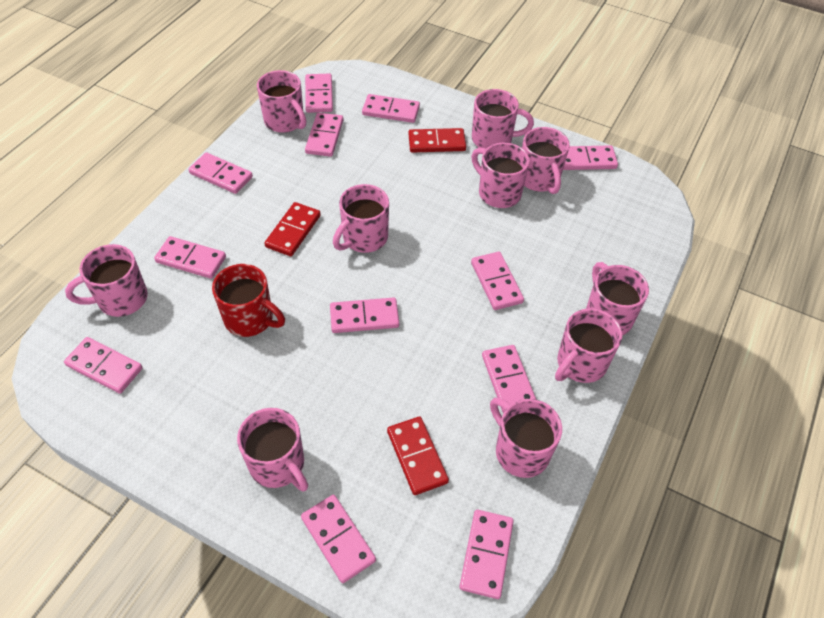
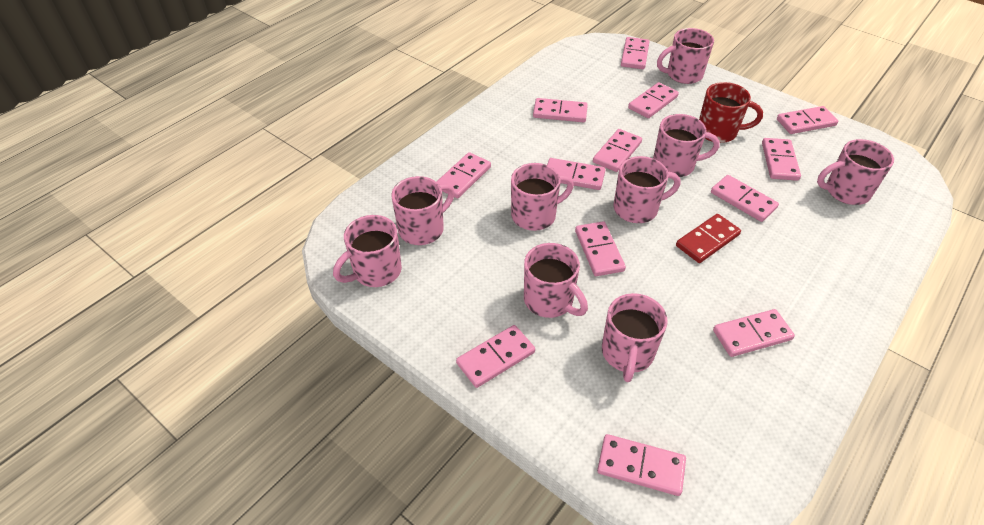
pink domino: 12 -> 13
pink mug: 10 -> 9
red domino: 3 -> 1

